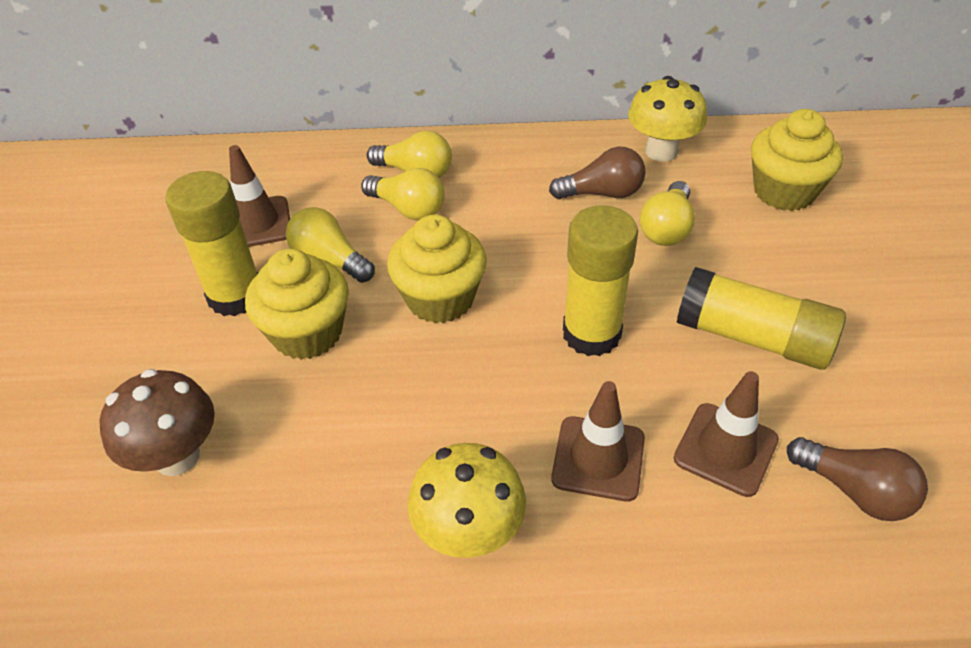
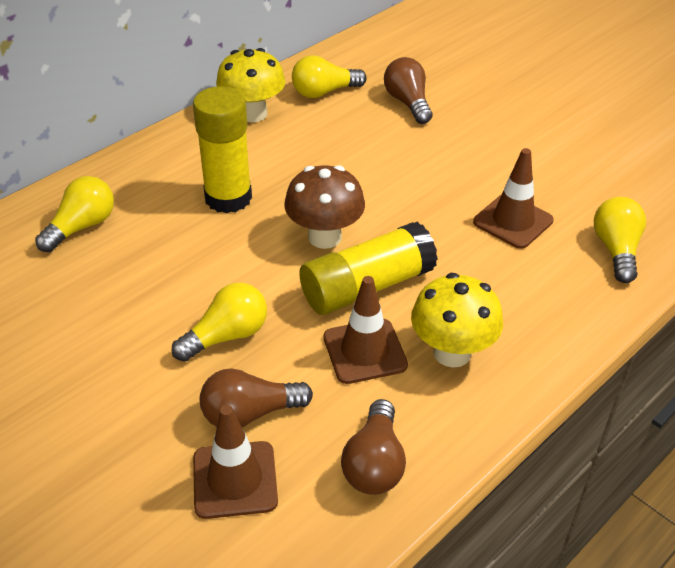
brown light bulb: 2 -> 3
yellow cupcake: 3 -> 0
yellow glue stick: 3 -> 2

